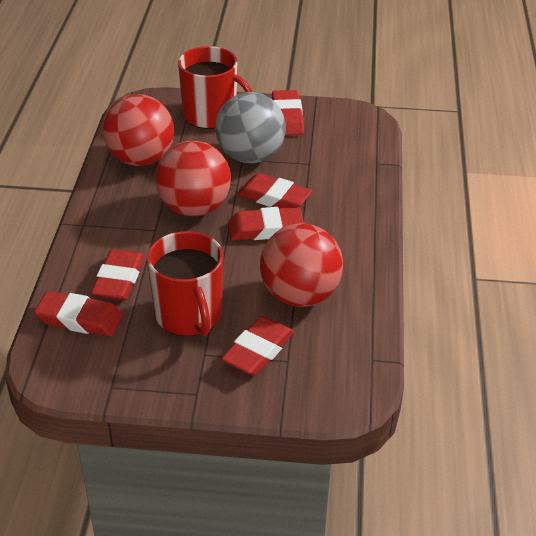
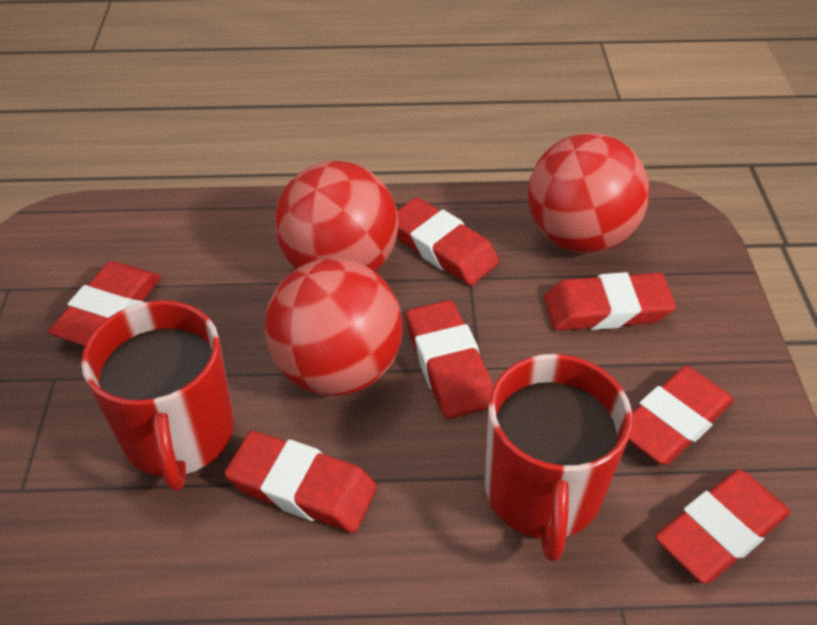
grey ball: 1 -> 0
red eraser: 6 -> 7

